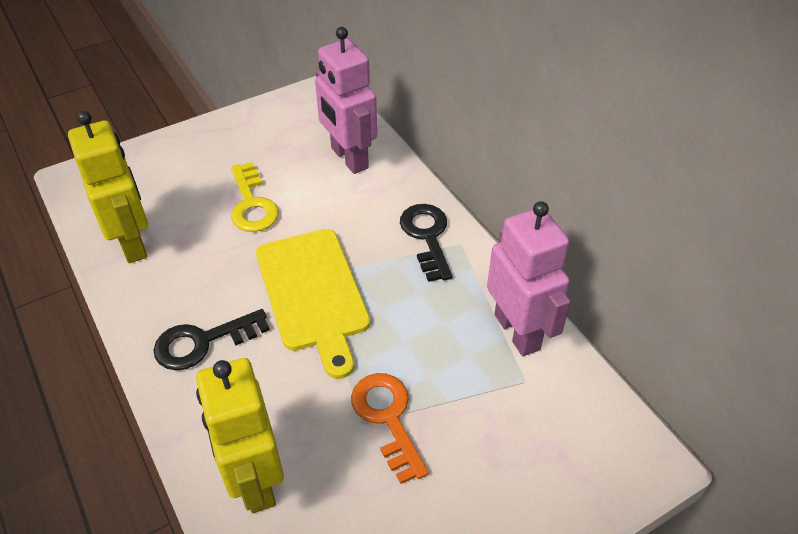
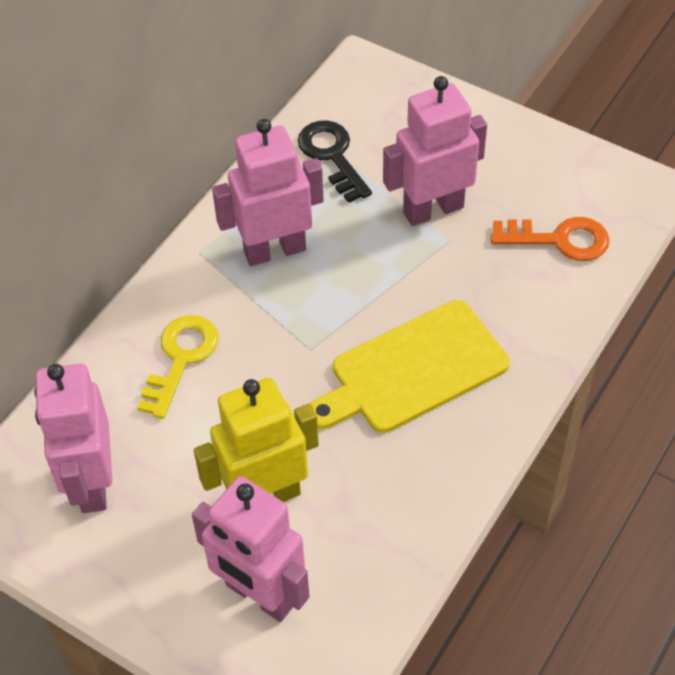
black key: 2 -> 1
pink robot: 2 -> 4
yellow robot: 2 -> 1

